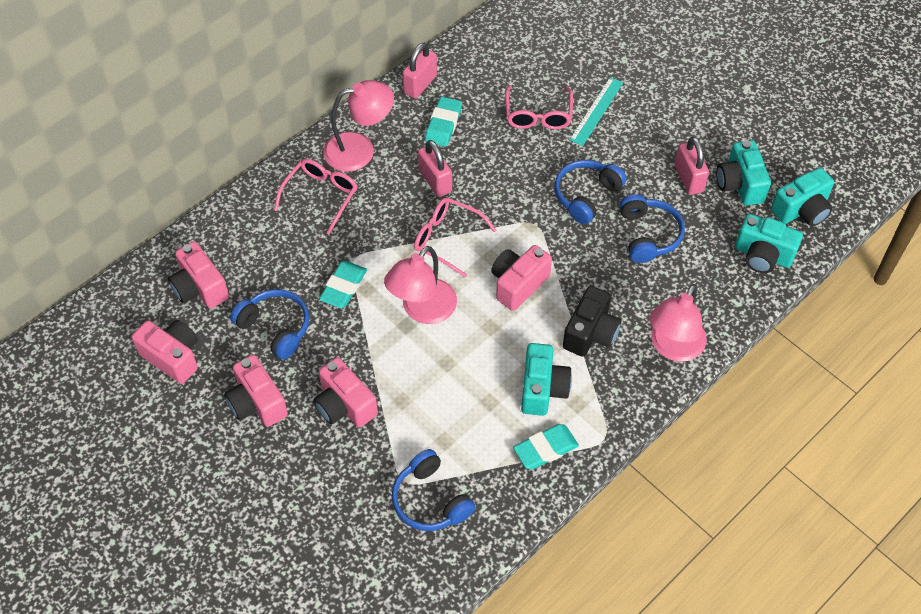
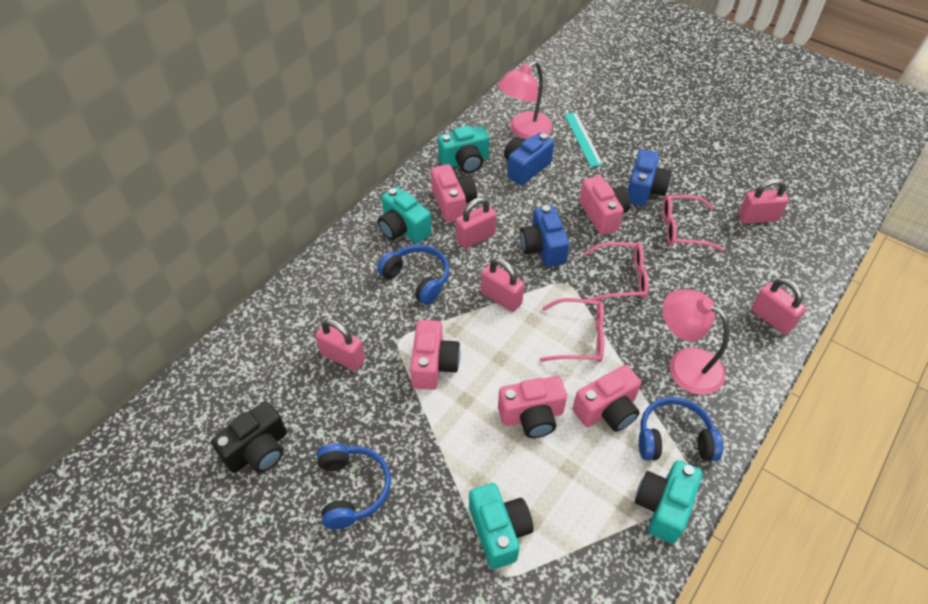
blue camera: 0 -> 3
blue headphones: 4 -> 3
pink lamp: 3 -> 2
pink padlock: 3 -> 5
turquoise eraser: 3 -> 0

